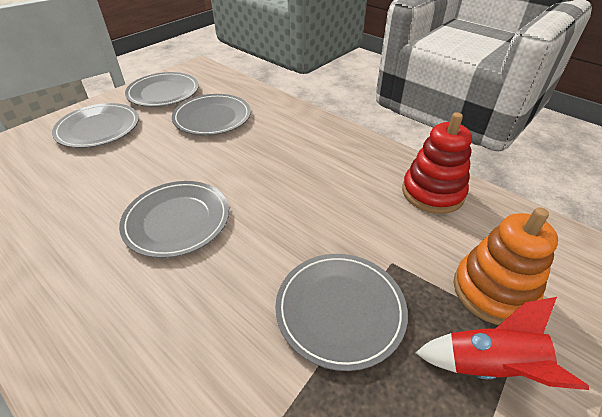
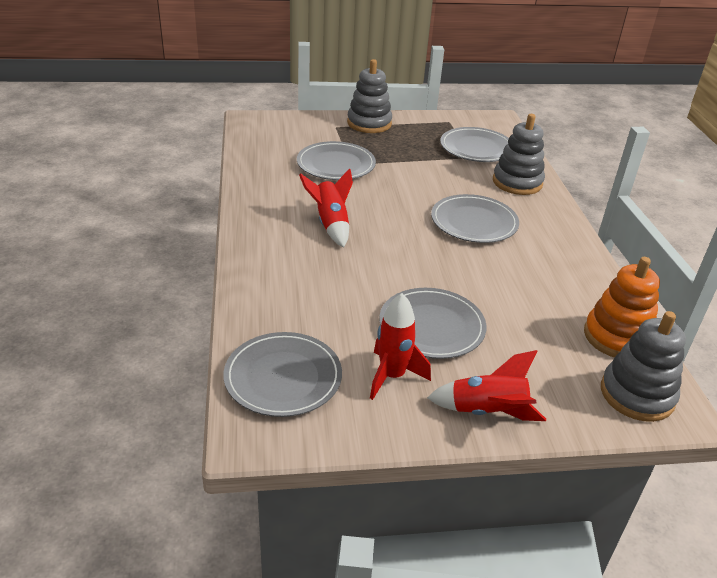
grey stacking toy: 0 -> 3
red rocket: 1 -> 3
red stacking toy: 1 -> 0

